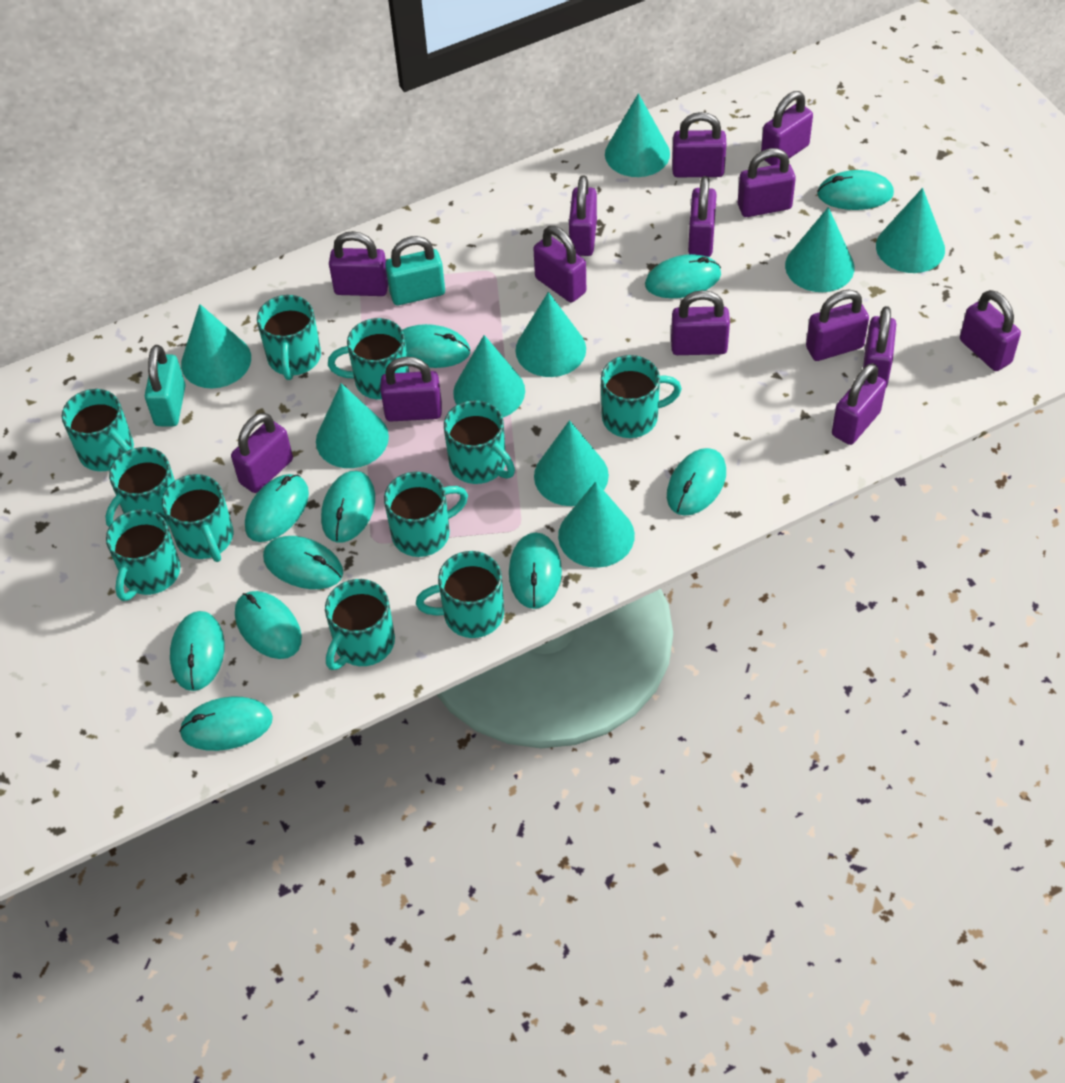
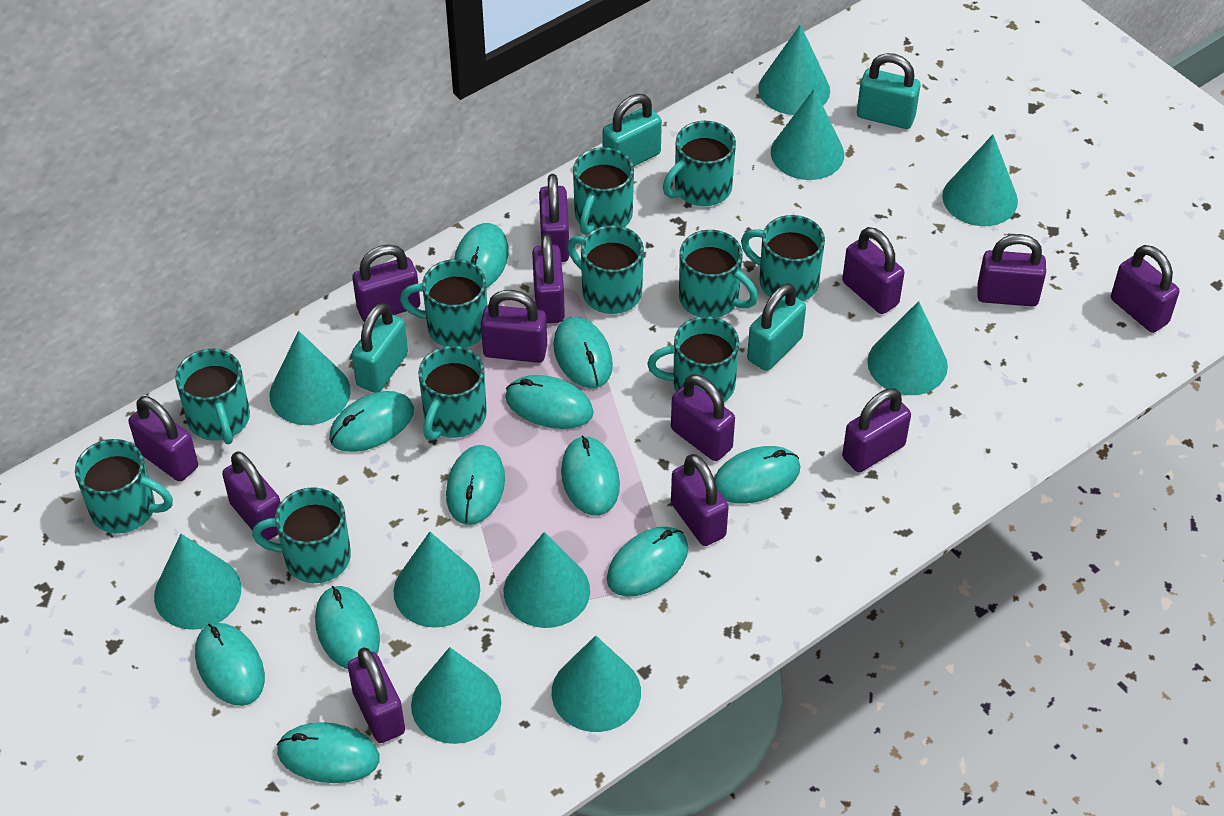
purple padlock: 14 -> 13
turquoise cone: 9 -> 10
turquoise padlock: 2 -> 4

